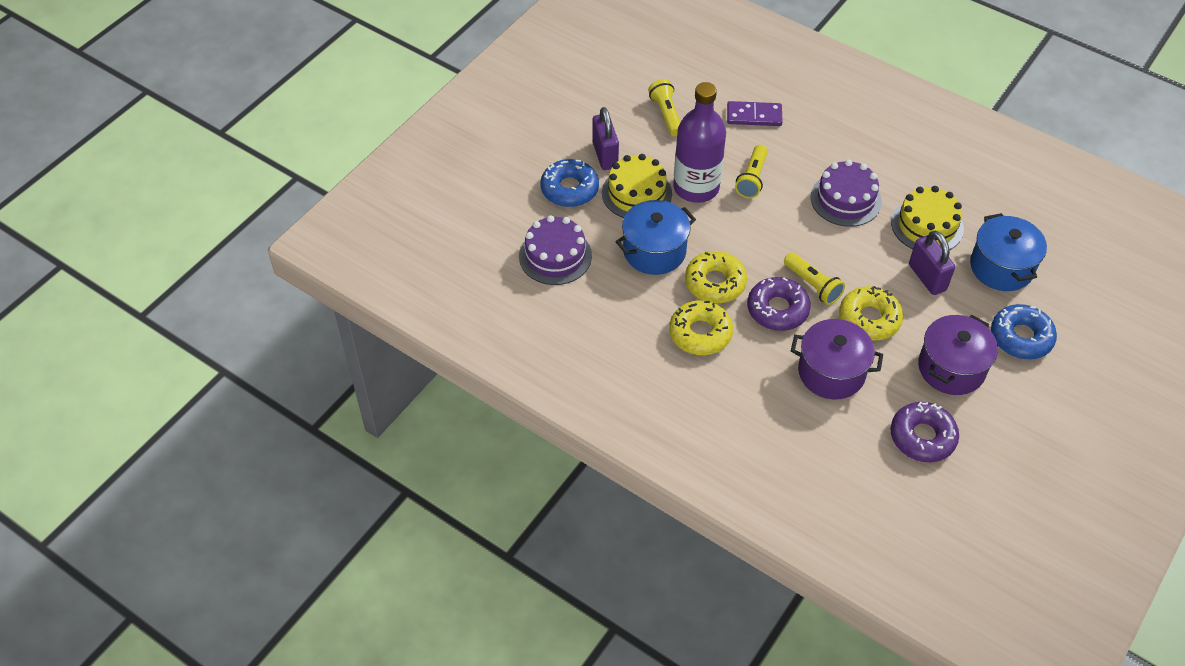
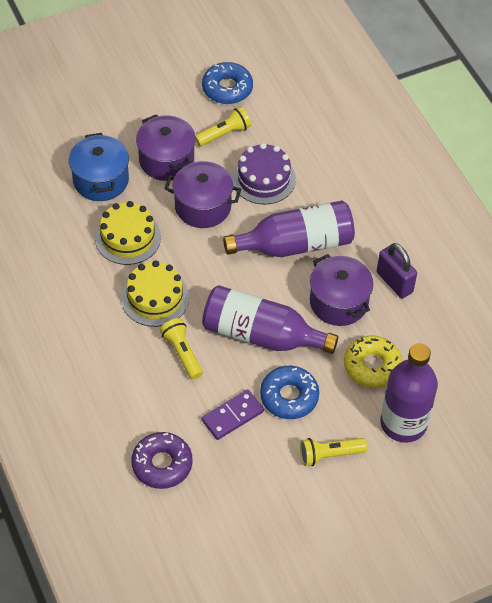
blue pot: 2 -> 1
purple bottle: 1 -> 3
purple cake: 2 -> 1
purple donut: 2 -> 1
purple padlock: 2 -> 1
purple pot: 2 -> 3
yellow donut: 3 -> 1

